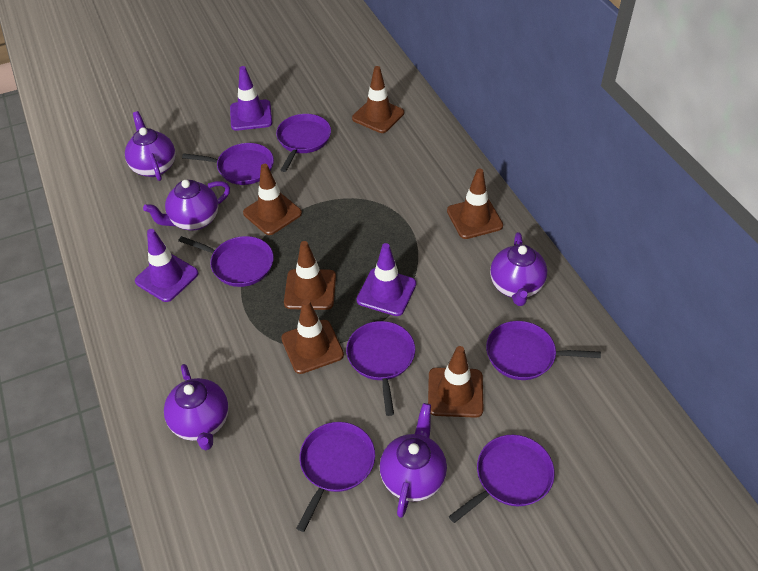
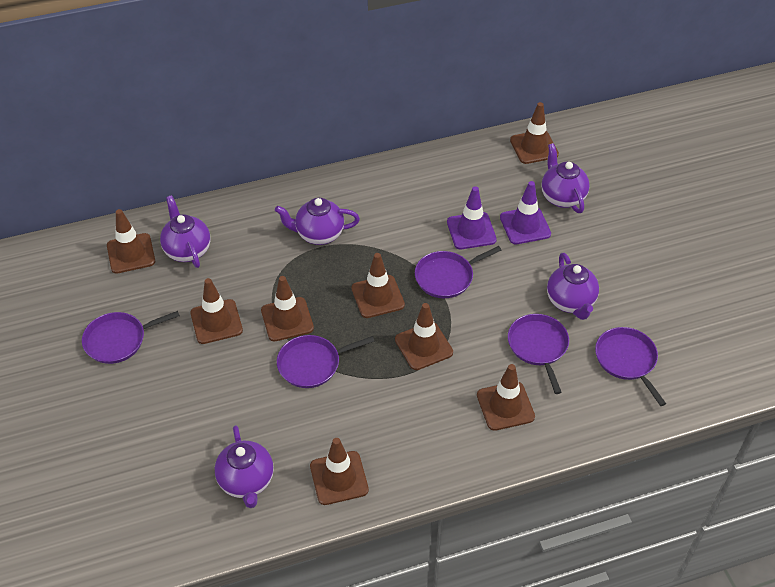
brown traffic cone: 6 -> 8
purple pan: 7 -> 5
purple traffic cone: 3 -> 2

